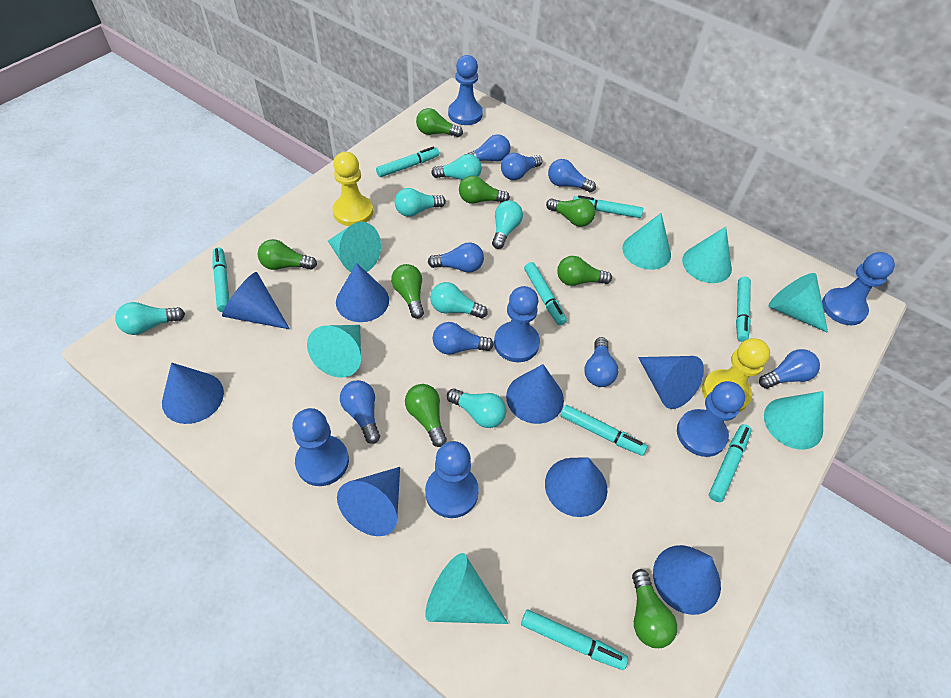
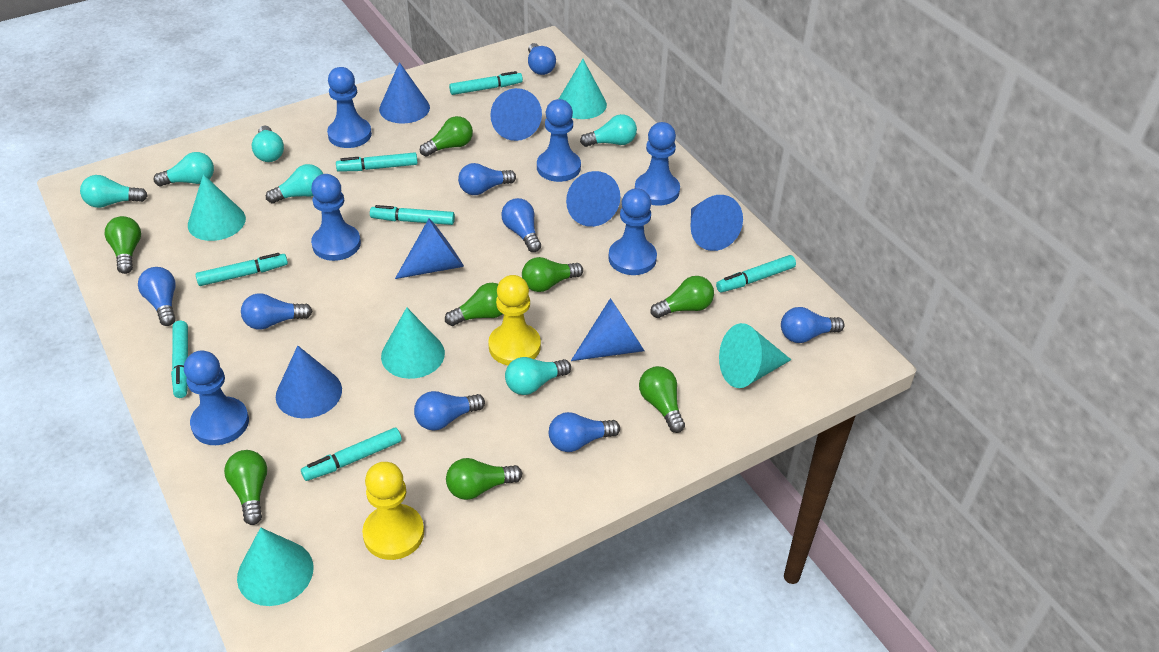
blue cone: 8 -> 7
turquoise cone: 7 -> 5
turquoise marker: 8 -> 7

